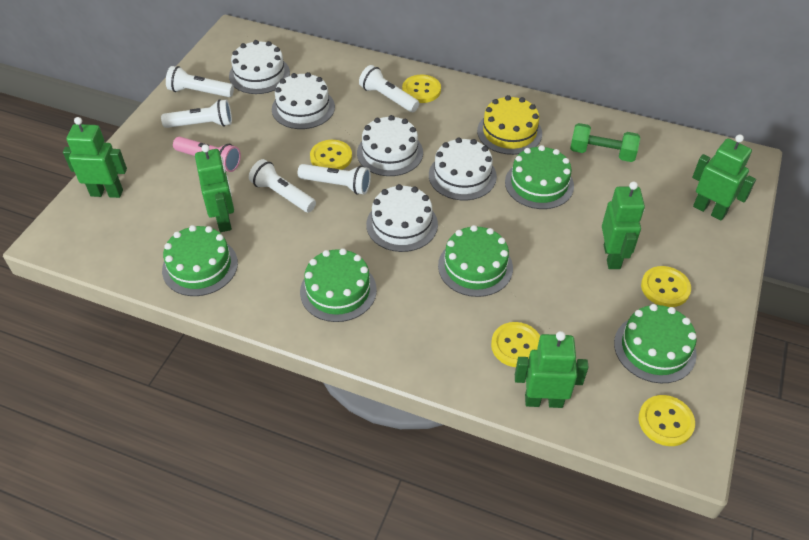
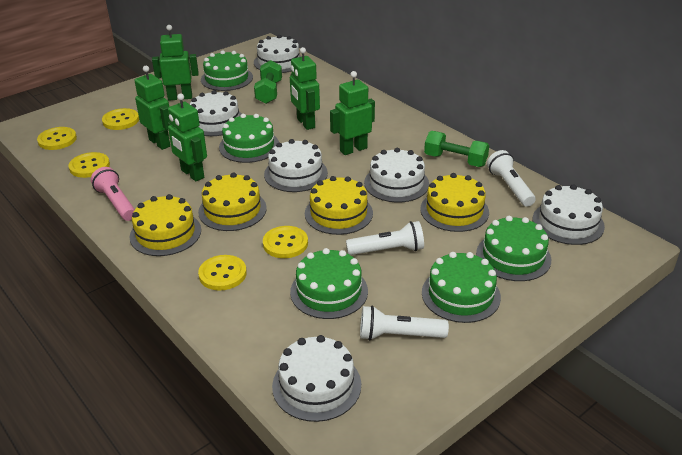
green dumbbell: 1 -> 2
white cake: 5 -> 6
white flashlight: 5 -> 3
yellow cake: 1 -> 4

